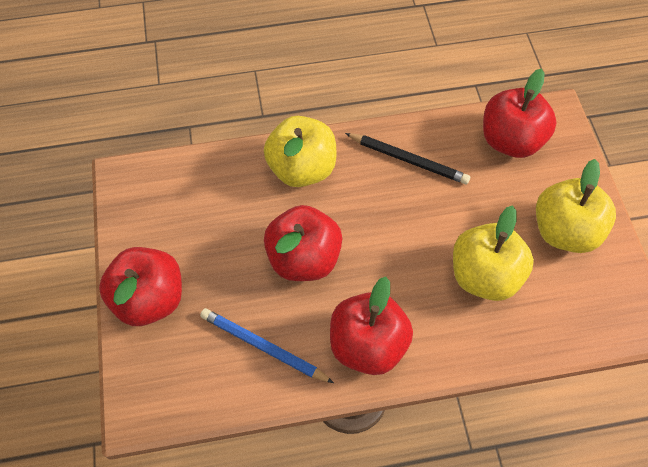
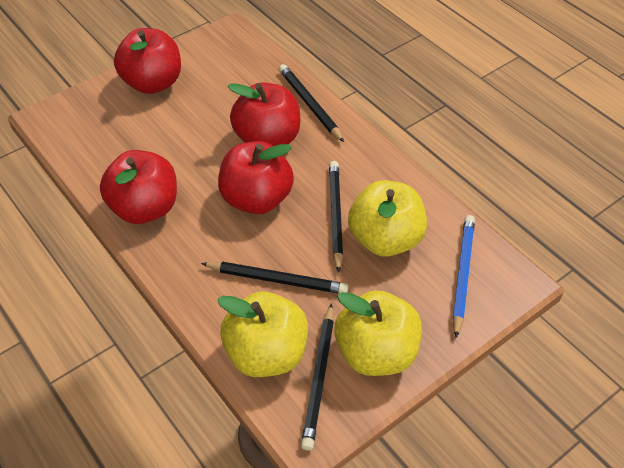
black pencil: 1 -> 4

